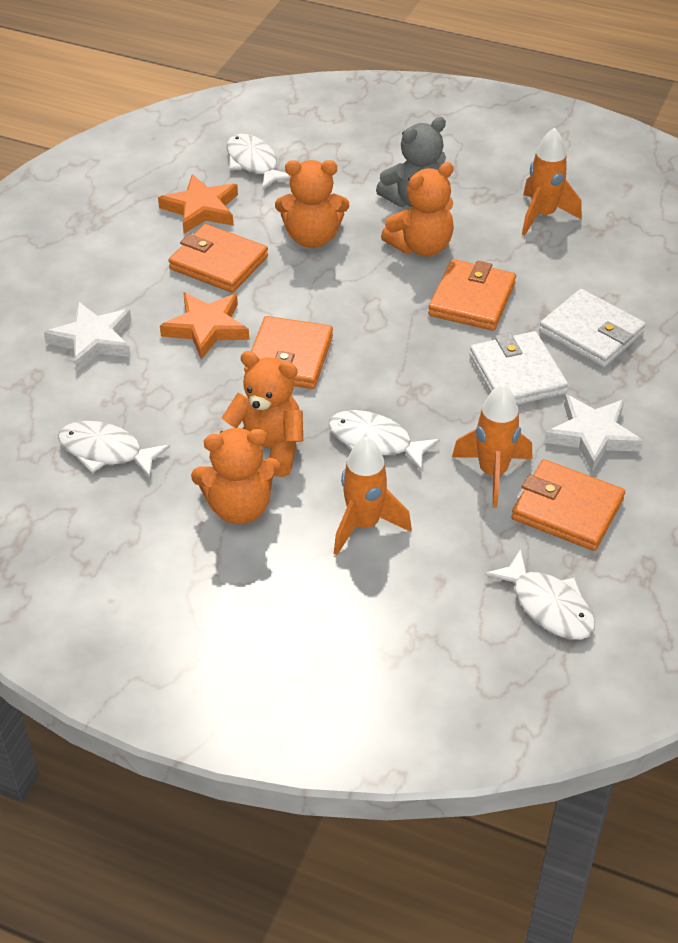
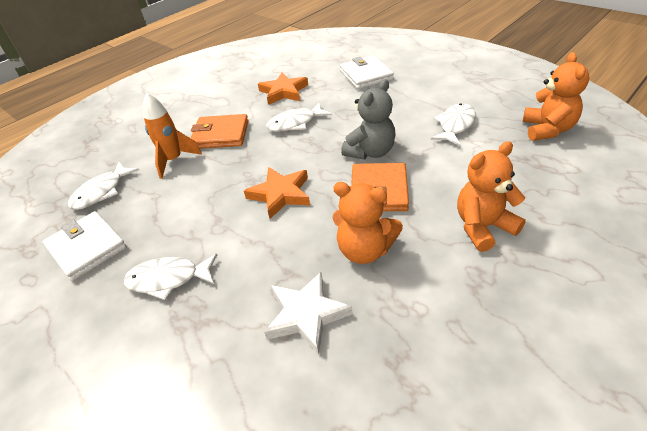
orange rocket: 3 -> 1
orange teddy bear: 4 -> 3
orange wallet: 4 -> 2
white star: 2 -> 1

